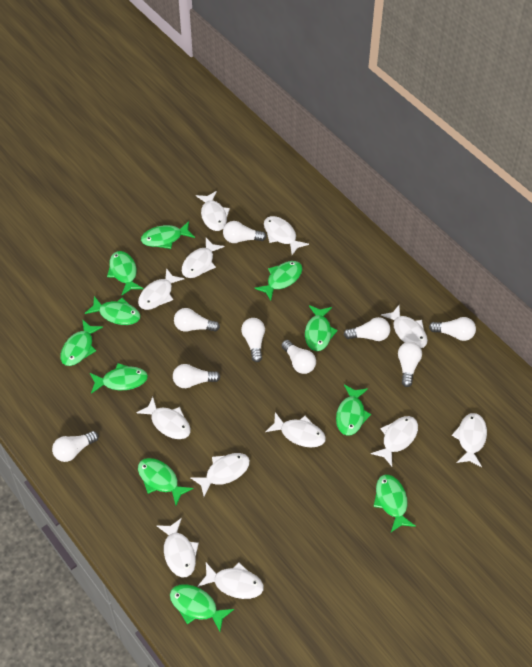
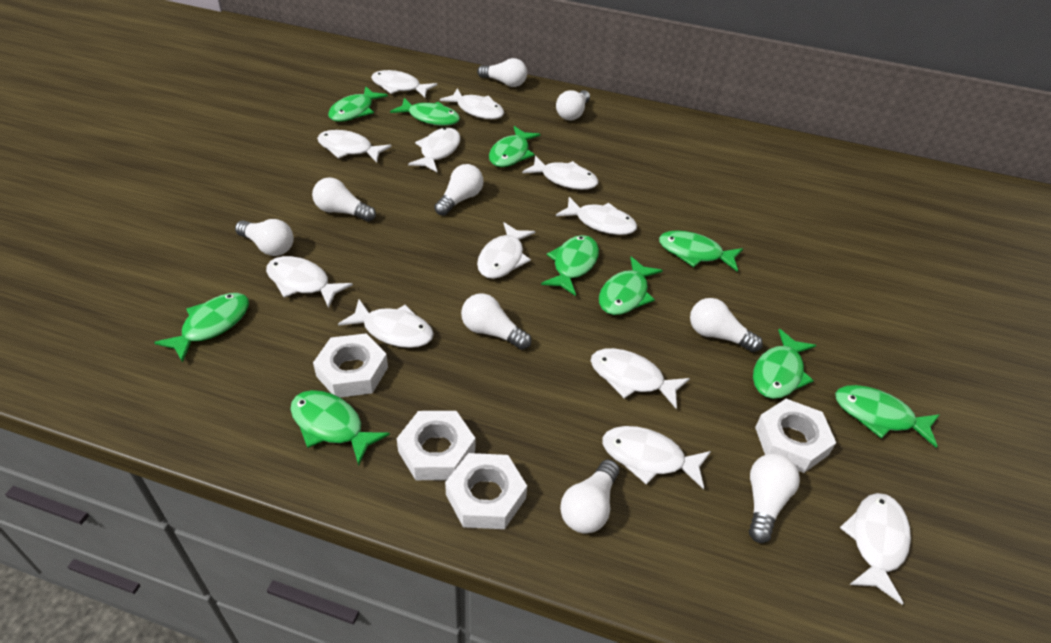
green fish: 11 -> 10
white nut: 0 -> 4

